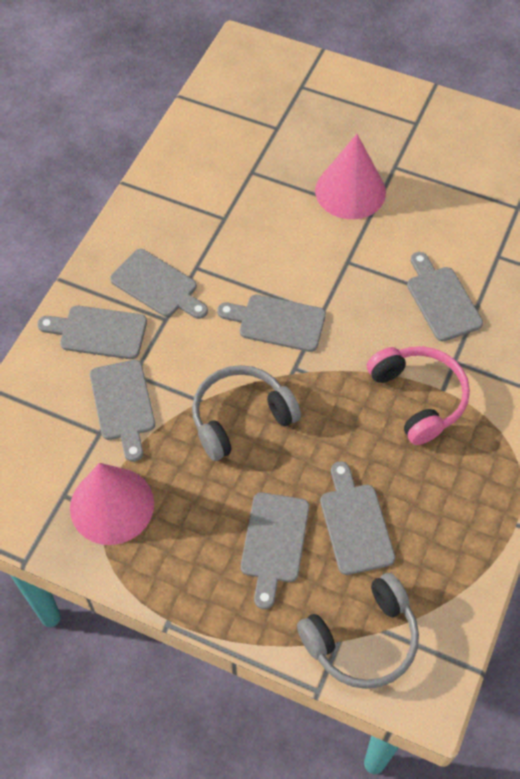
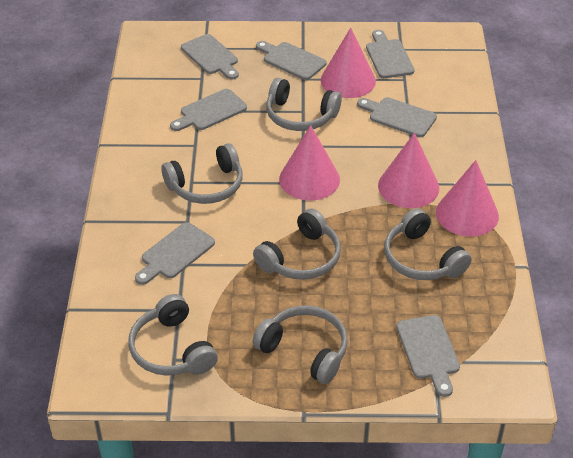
grey headphones: 2 -> 6
pink cone: 2 -> 4
pink headphones: 1 -> 0

